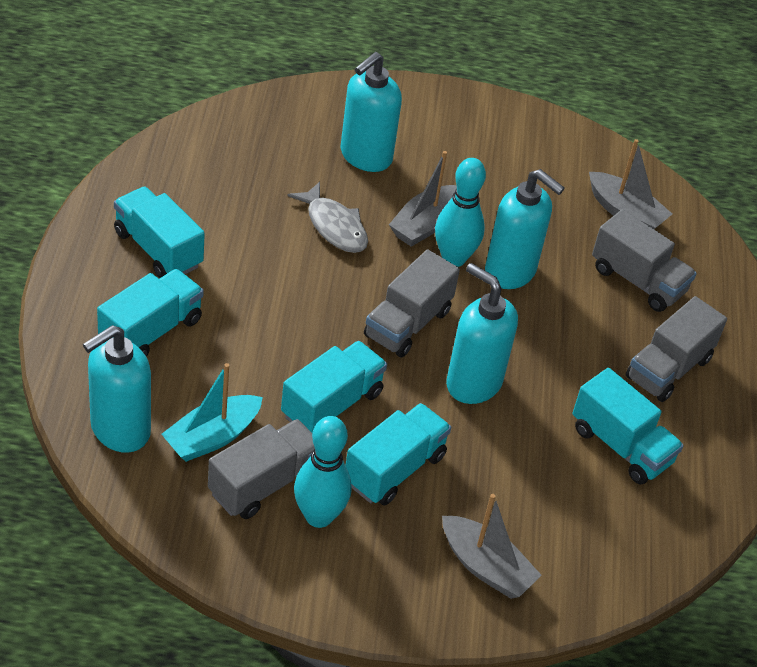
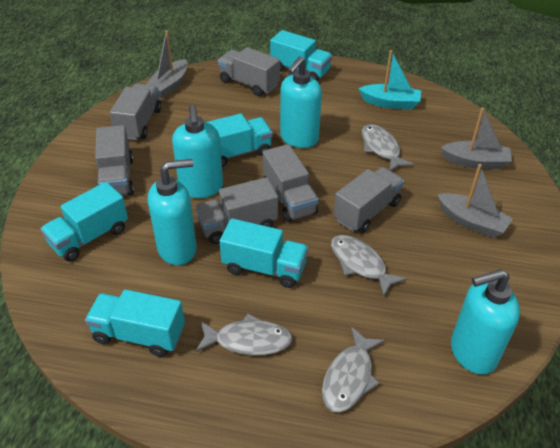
grey fish: 1 -> 4
grey truck: 4 -> 6
turquoise bowling pin: 2 -> 0

